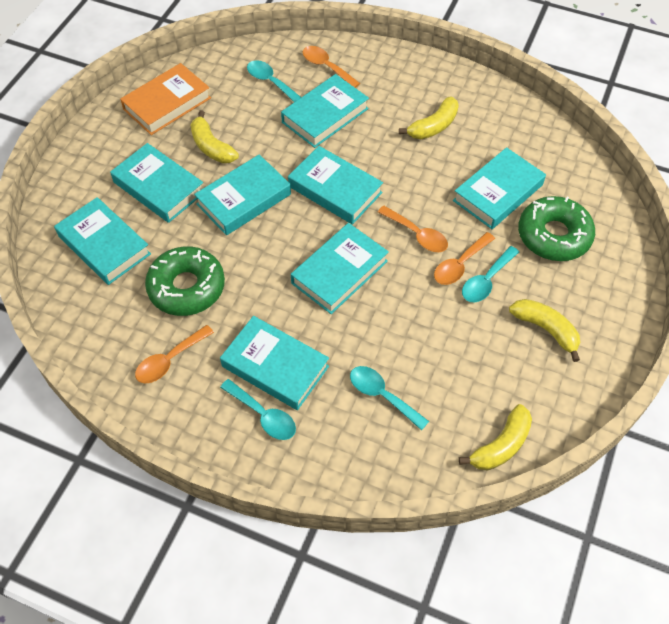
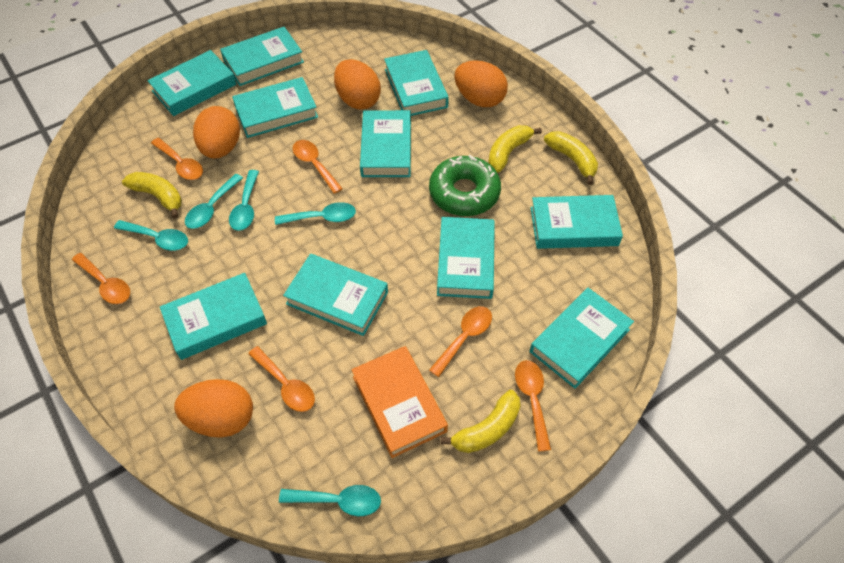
green donut: 2 -> 1
orange egg: 0 -> 4
orange spoon: 4 -> 6
turquoise book: 8 -> 10
turquoise spoon: 4 -> 5

